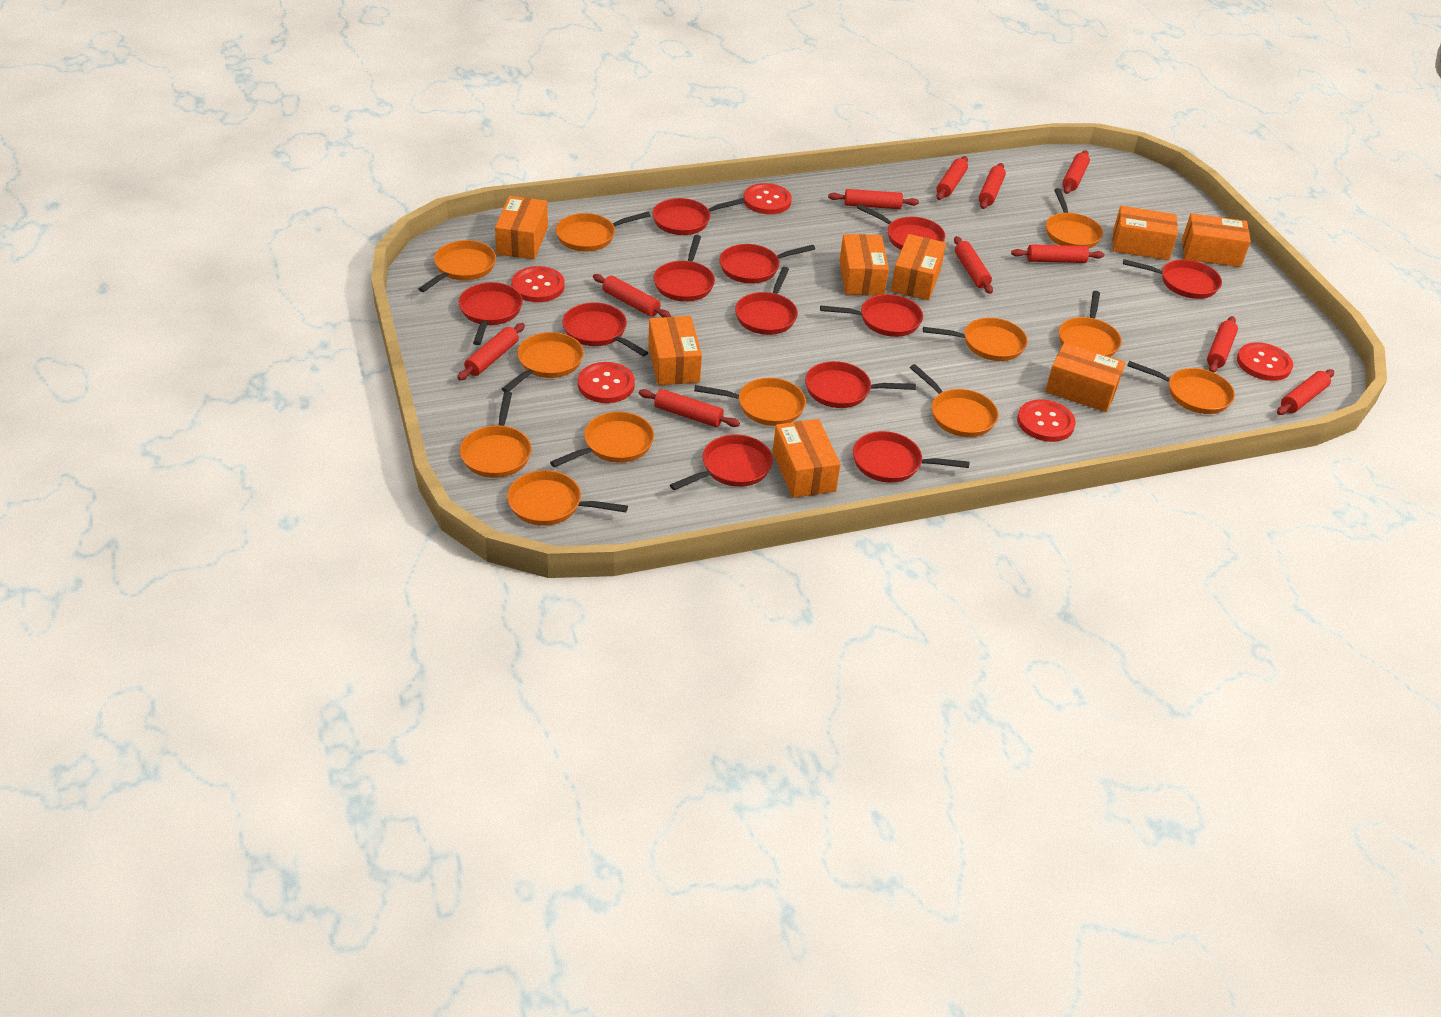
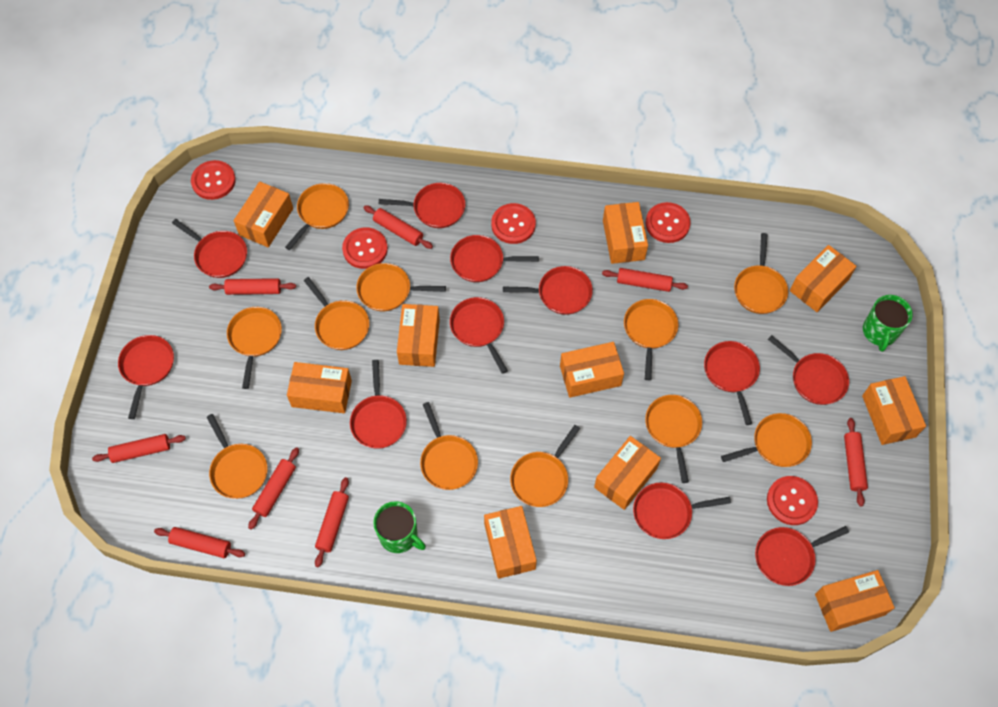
green mug: 0 -> 2
orange box: 8 -> 10
orange pan: 12 -> 11
red pan: 12 -> 11
red rolling pin: 11 -> 8

